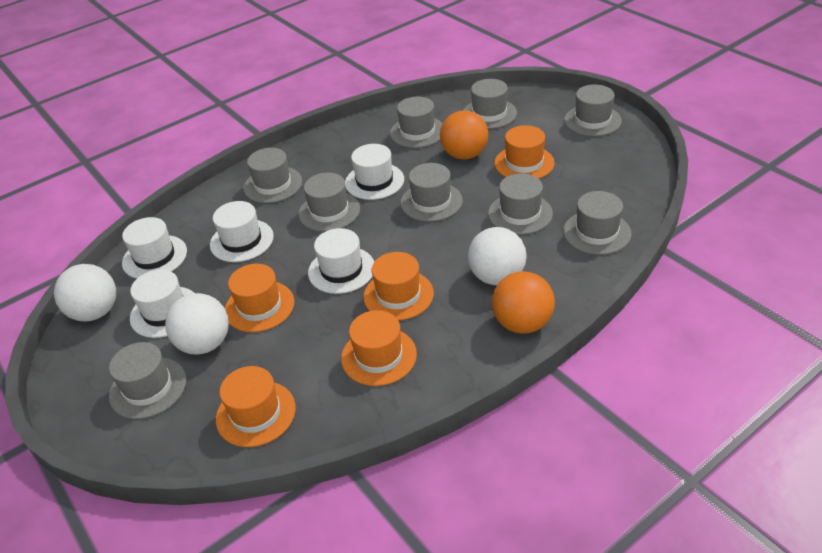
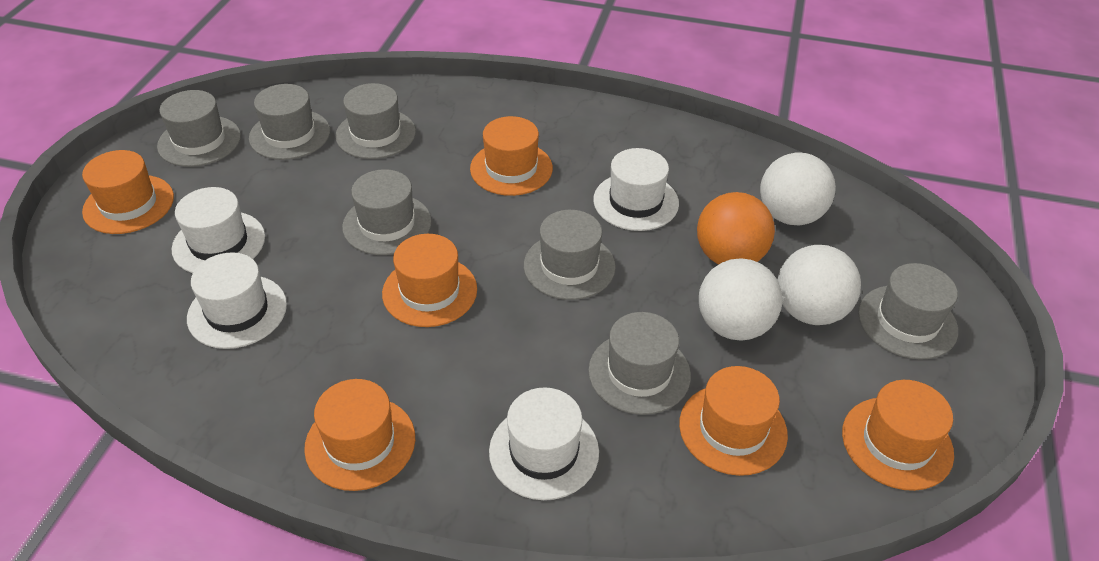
grey hat: 9 -> 7
orange ball: 2 -> 1
orange hat: 5 -> 6
white hat: 5 -> 4

